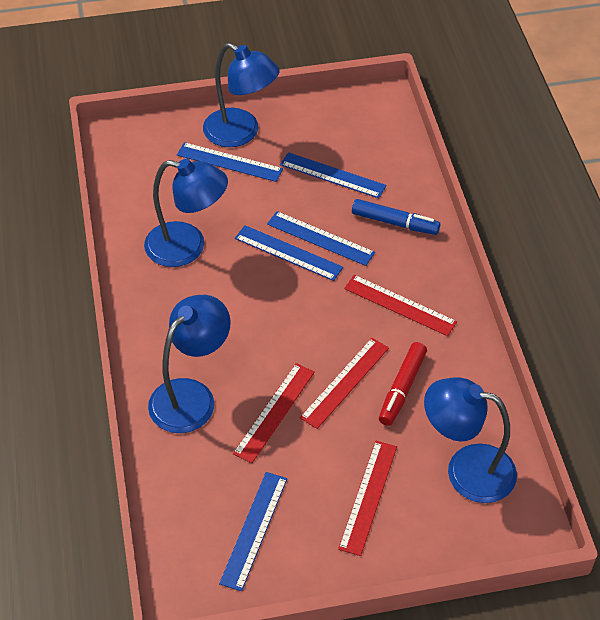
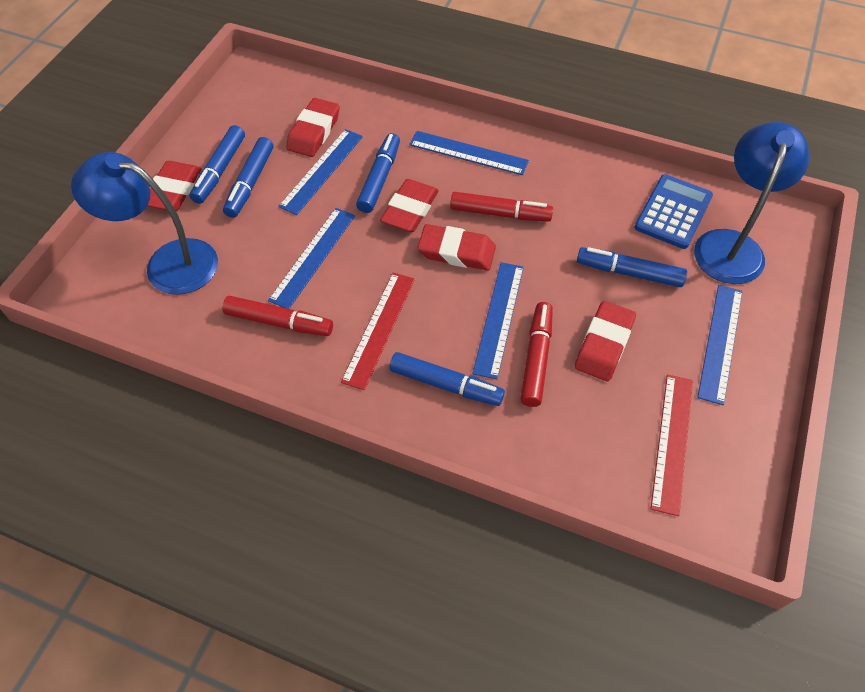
blue calculator: 0 -> 1
blue lamp: 4 -> 2
blue marker: 1 -> 5
red eraser: 0 -> 5
red marker: 1 -> 3
red ruler: 4 -> 2

